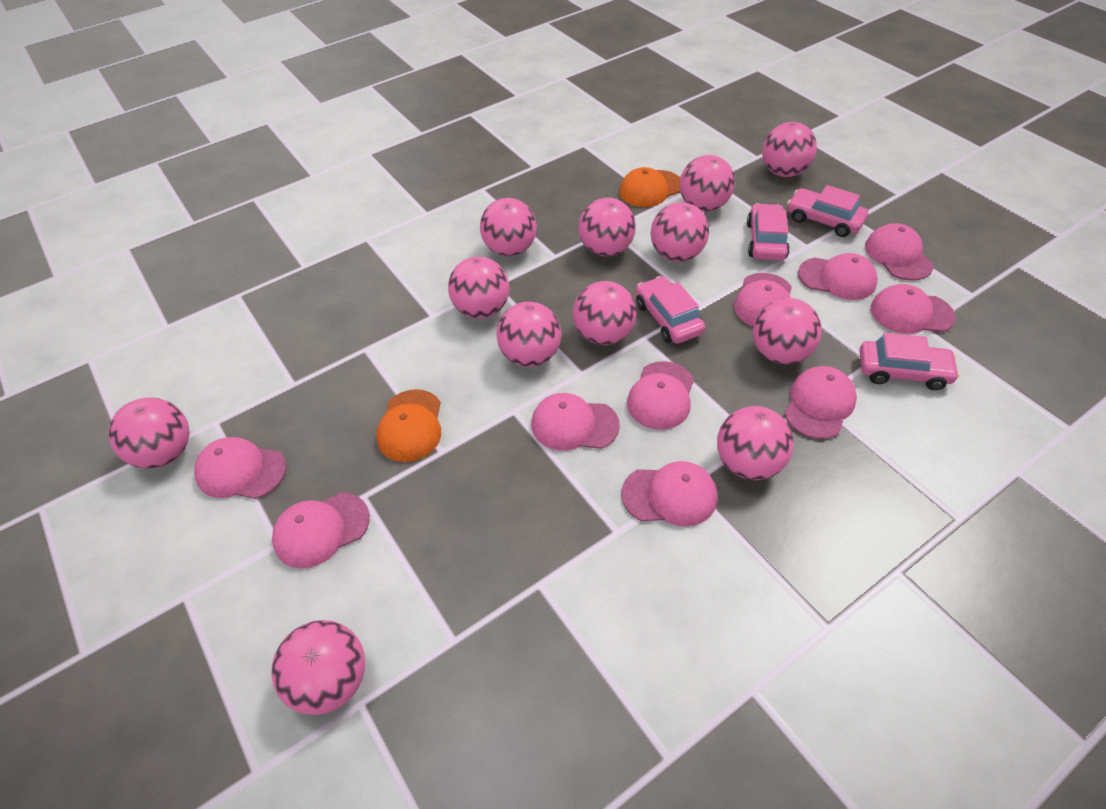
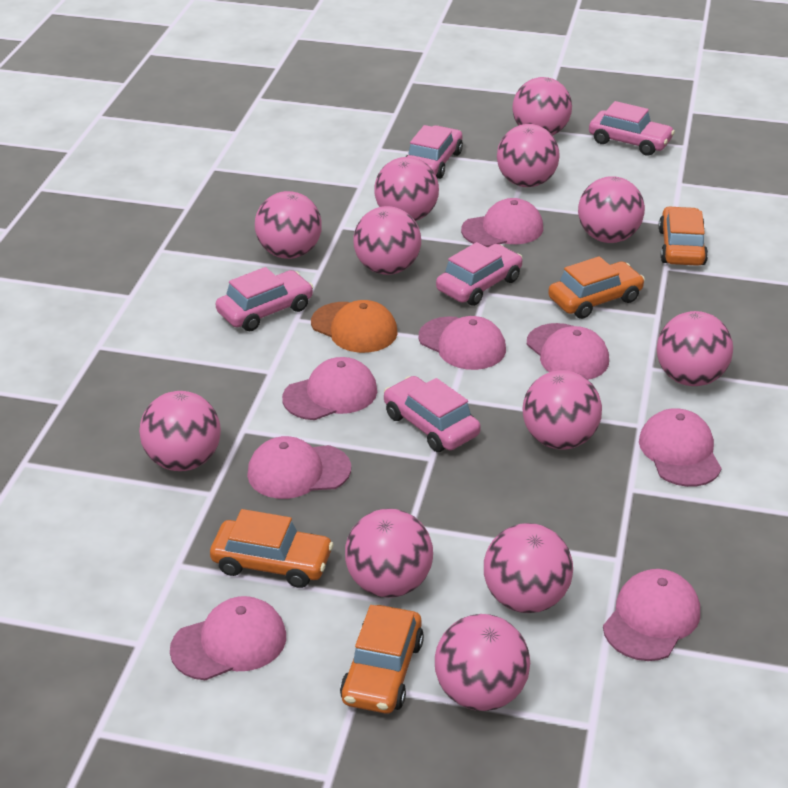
orange cap: 2 -> 1
orange car: 0 -> 4
pink cap: 10 -> 8
pink car: 4 -> 5

